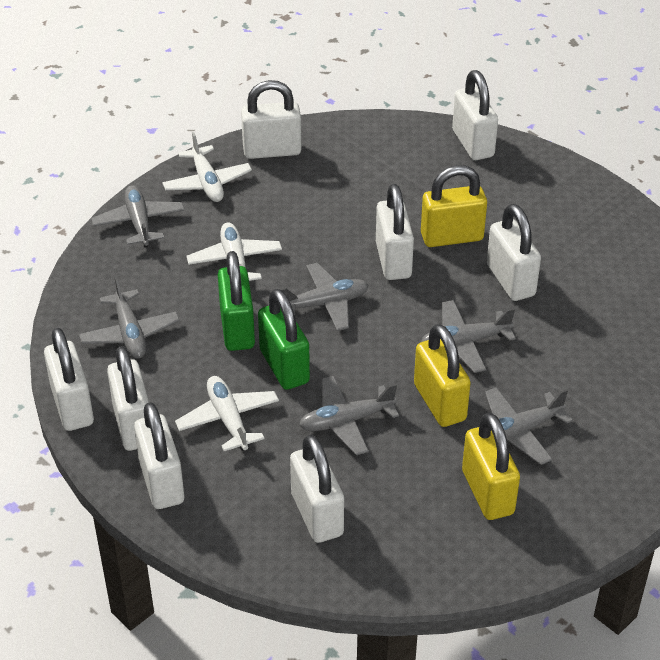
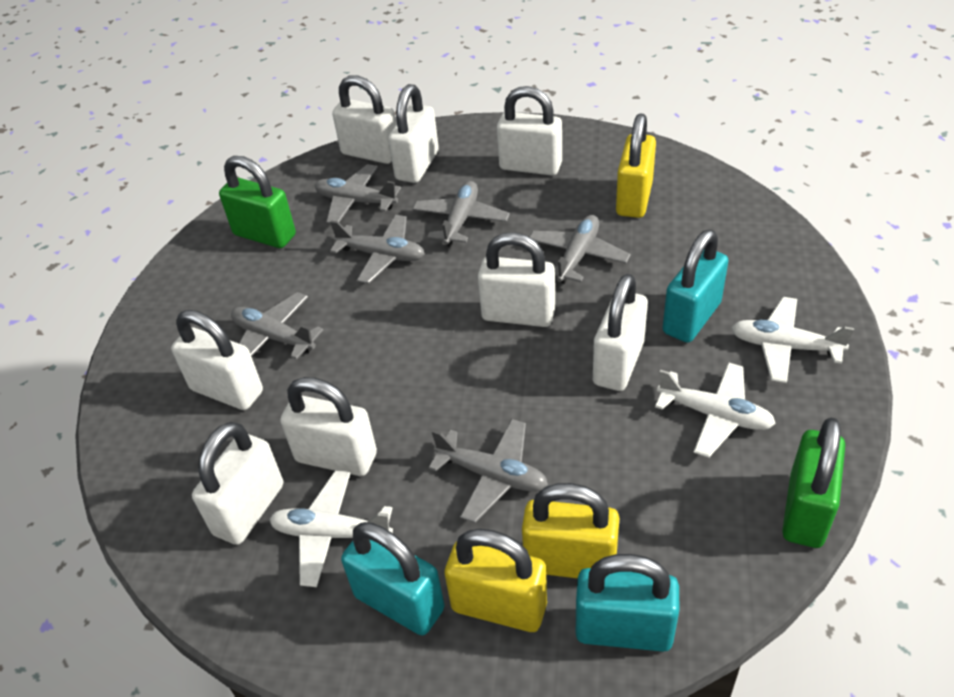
turquoise padlock: 0 -> 3

